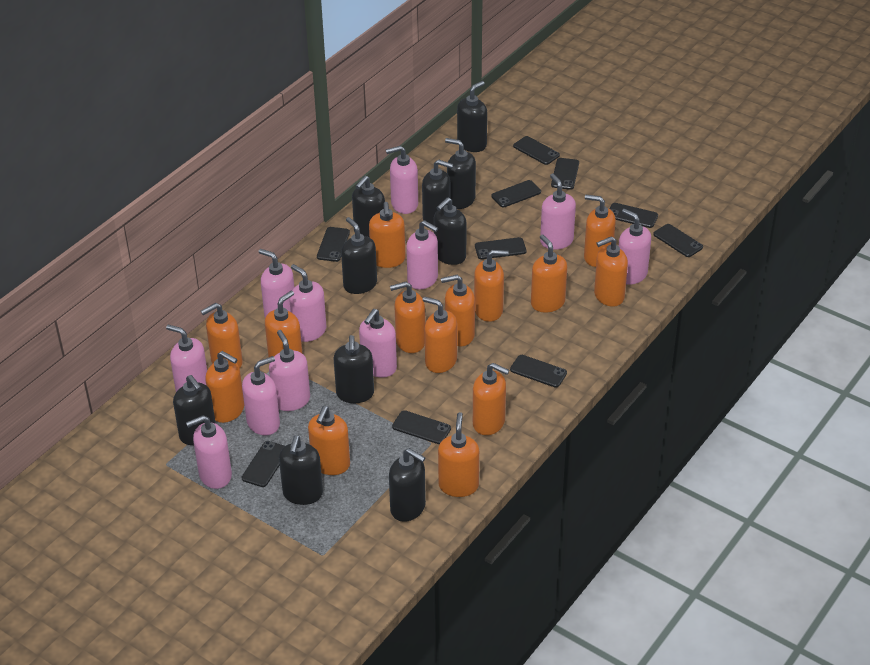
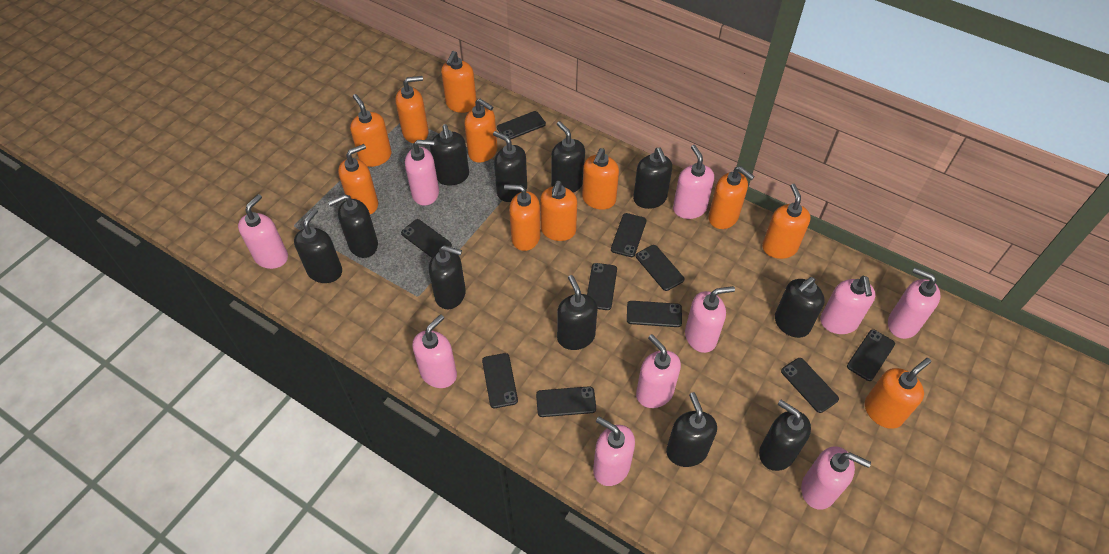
black soap dispenser: 10 -> 11
orange soap dispenser: 14 -> 11
pink soap dispenser: 11 -> 10

